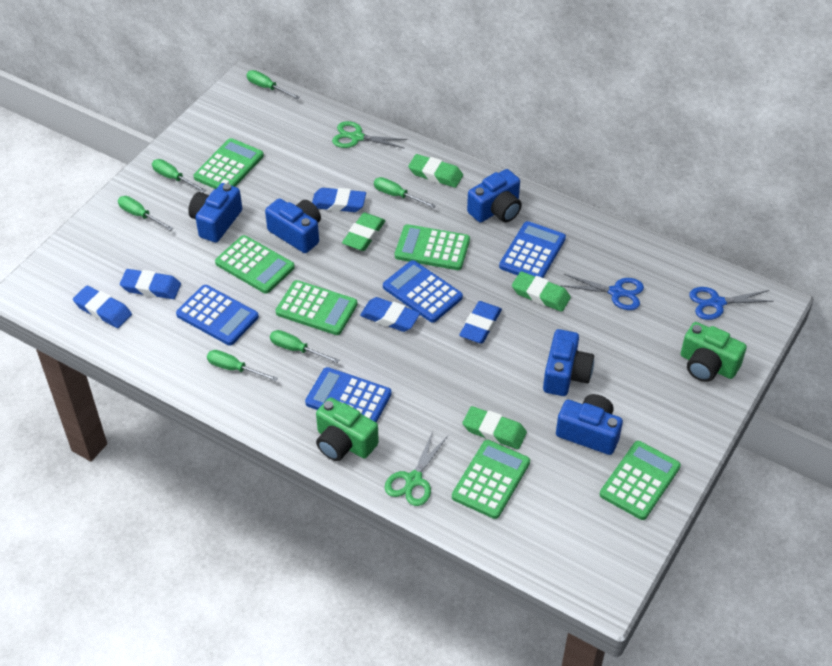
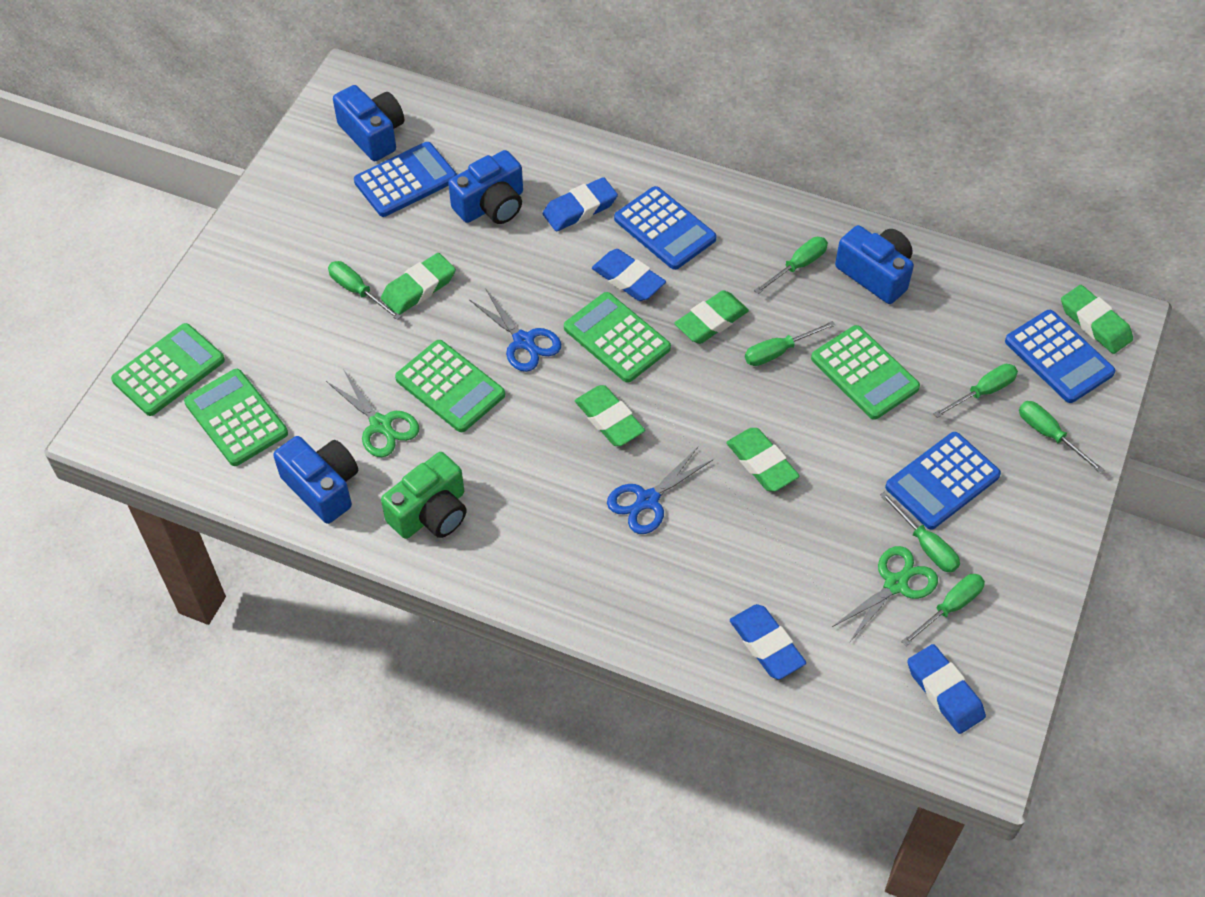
blue camera: 5 -> 4
blue eraser: 5 -> 4
green calculator: 6 -> 5
green camera: 2 -> 1
green eraser: 4 -> 5
green screwdriver: 6 -> 7

